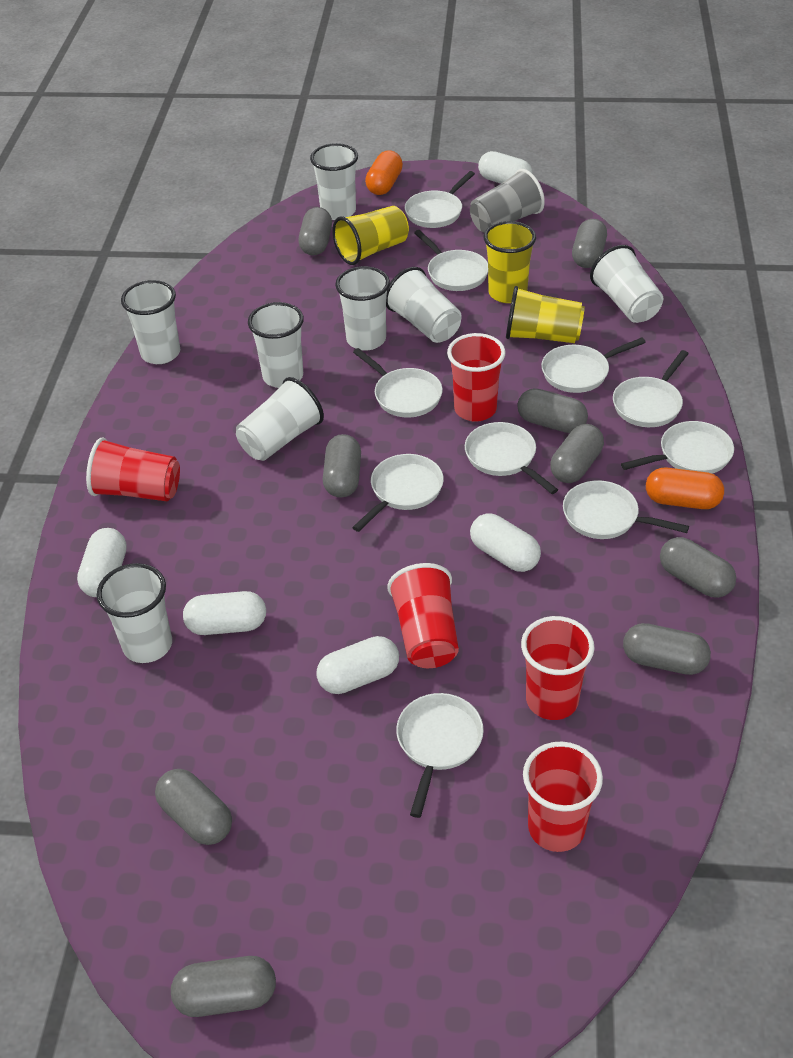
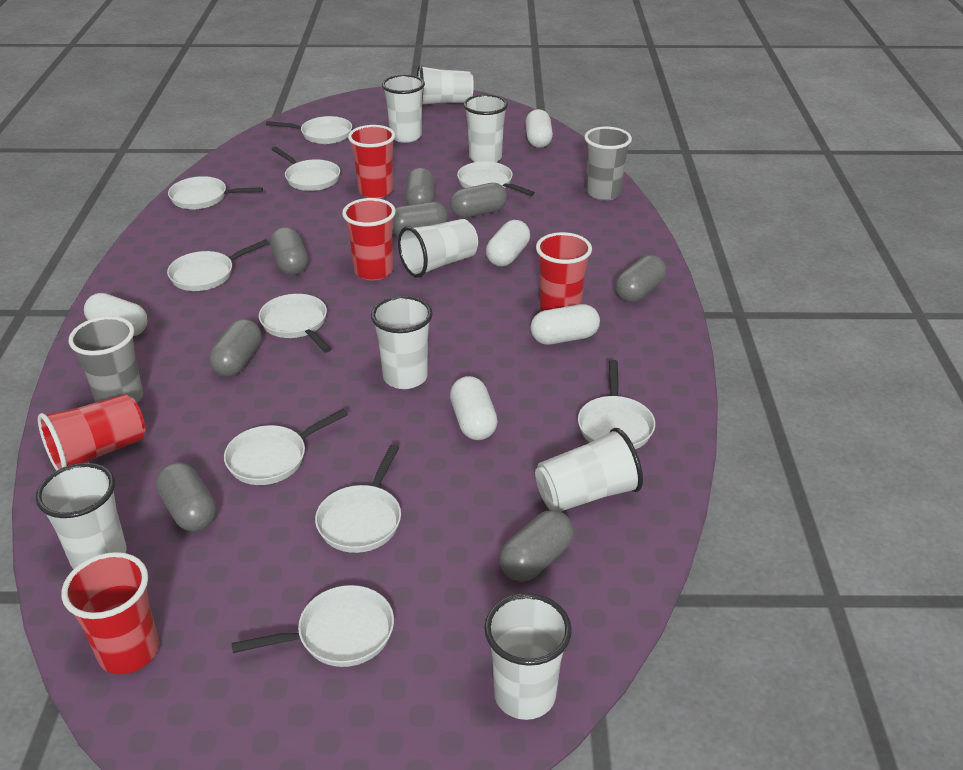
grey capsule: 9 -> 8
grey cup: 1 -> 2
orange capsule: 2 -> 0
yellow cup: 3 -> 0

